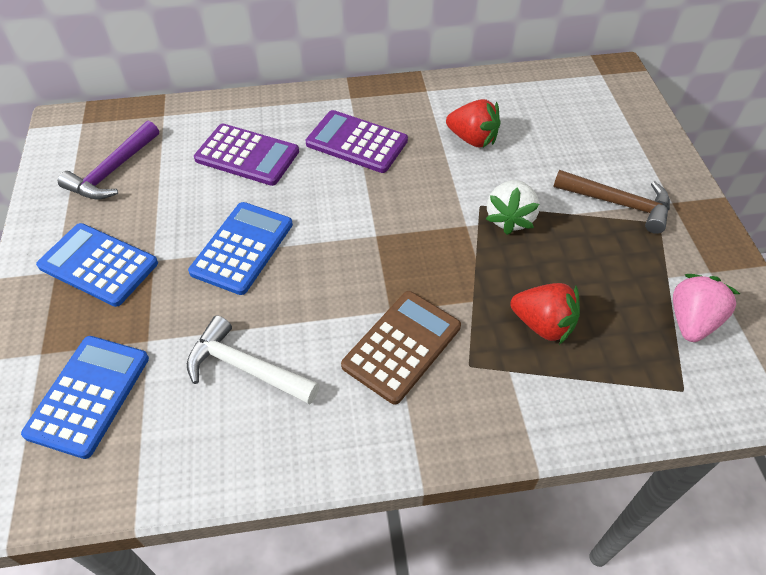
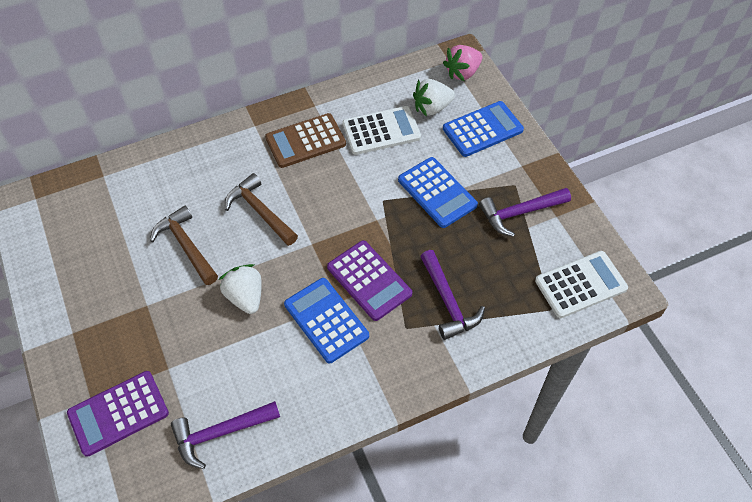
brown hammer: 1 -> 2
purple hammer: 1 -> 3
red strawberry: 2 -> 0
white calculator: 0 -> 2
white hammer: 1 -> 0
white strawberry: 1 -> 2

